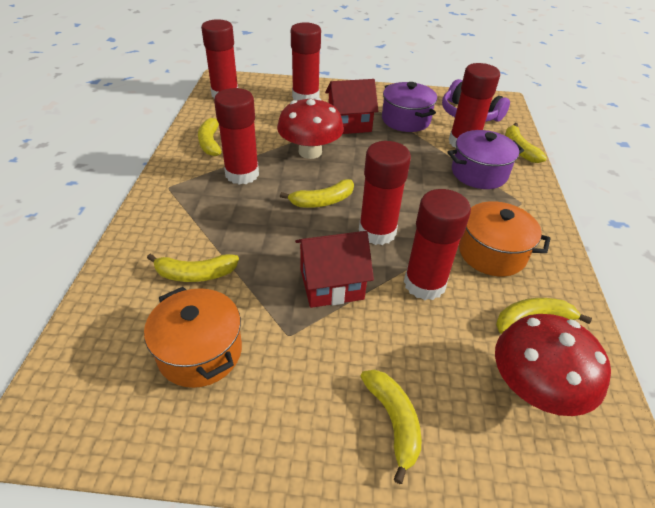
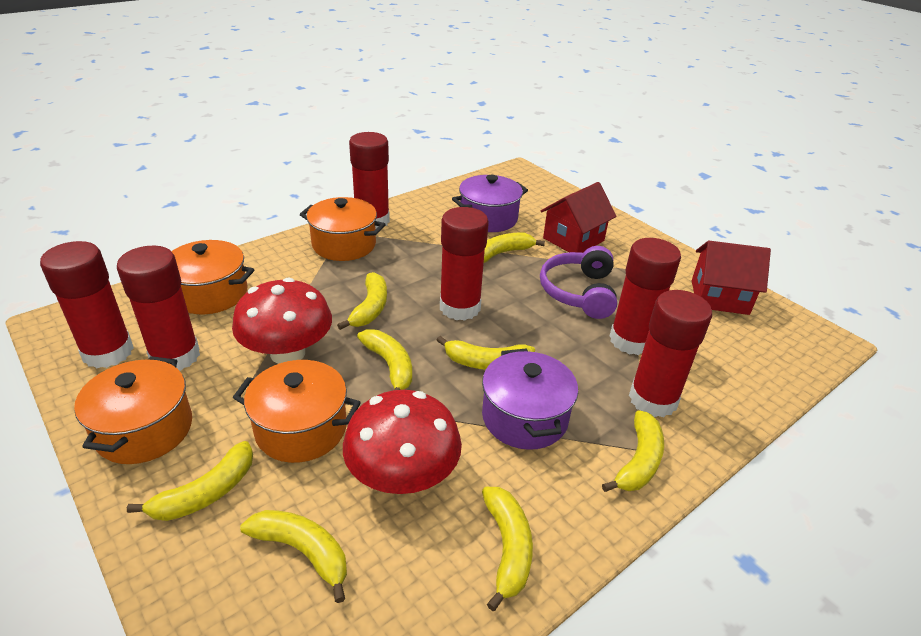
orange pot: 2 -> 4
yellow banana: 6 -> 8

